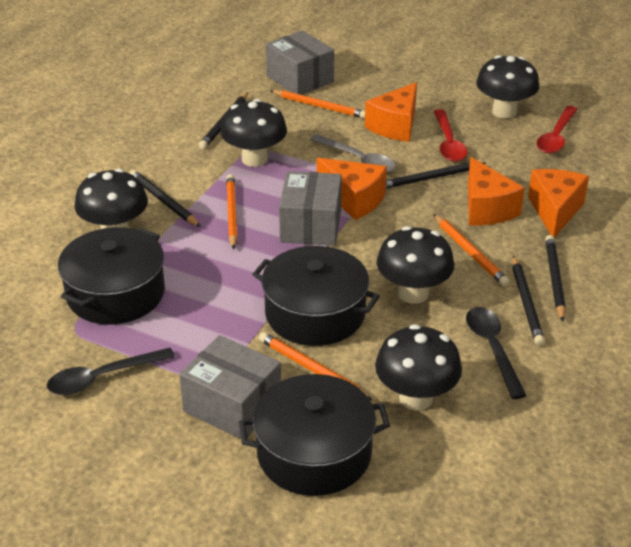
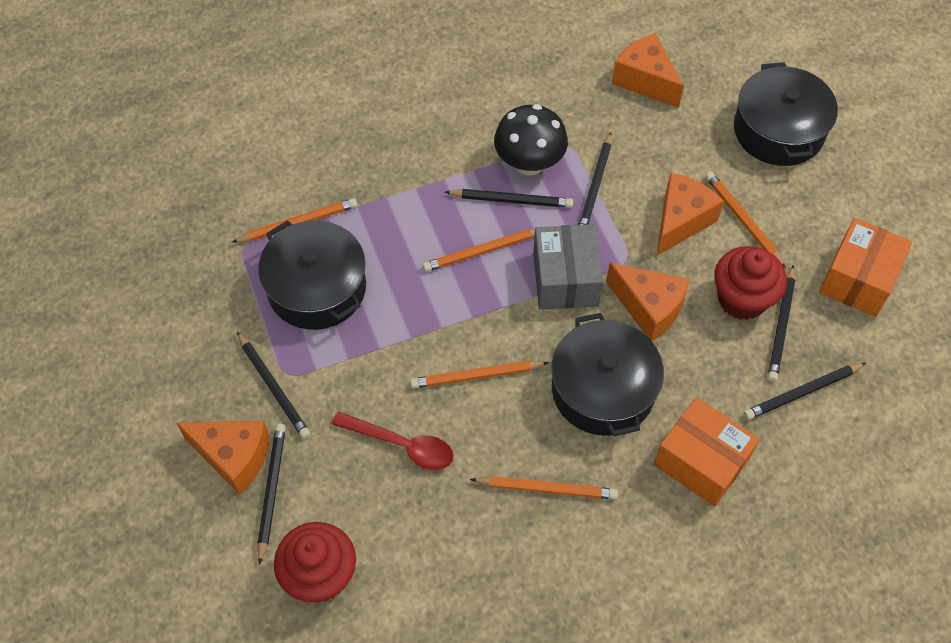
black mushroom: 5 -> 1
black pencil: 5 -> 6
black spoon: 2 -> 0
grey box: 3 -> 1
grey spoon: 1 -> 0
orange box: 0 -> 2
orange pencil: 4 -> 5
red cupcake: 0 -> 2
red spoon: 2 -> 1

